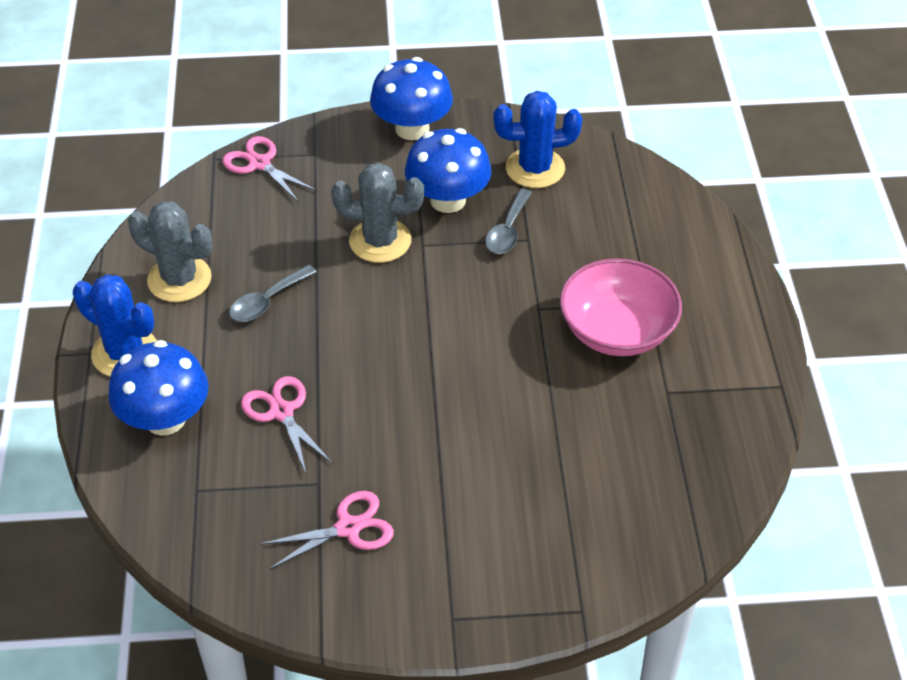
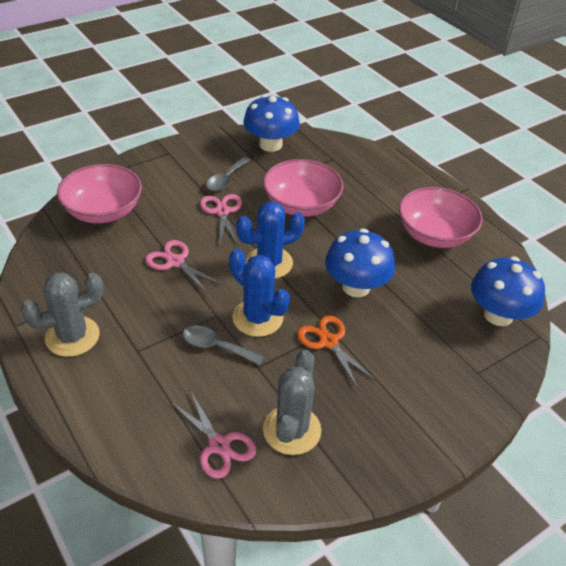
orange scissors: 0 -> 1
pink bowl: 1 -> 3

